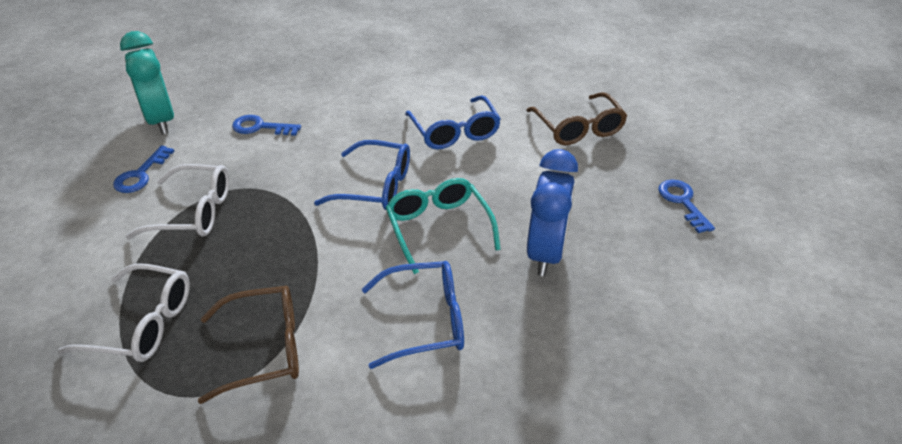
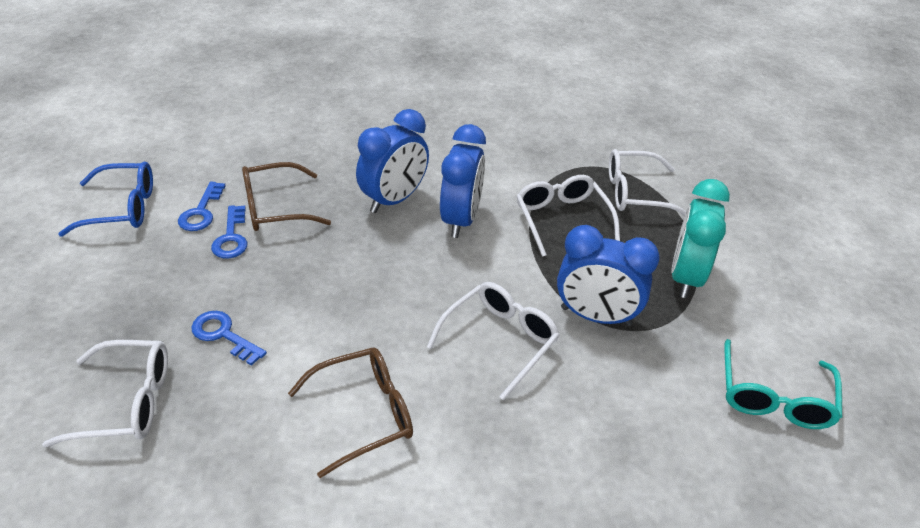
blue clock: 1 -> 3
blue glasses: 3 -> 1
white glasses: 2 -> 4

